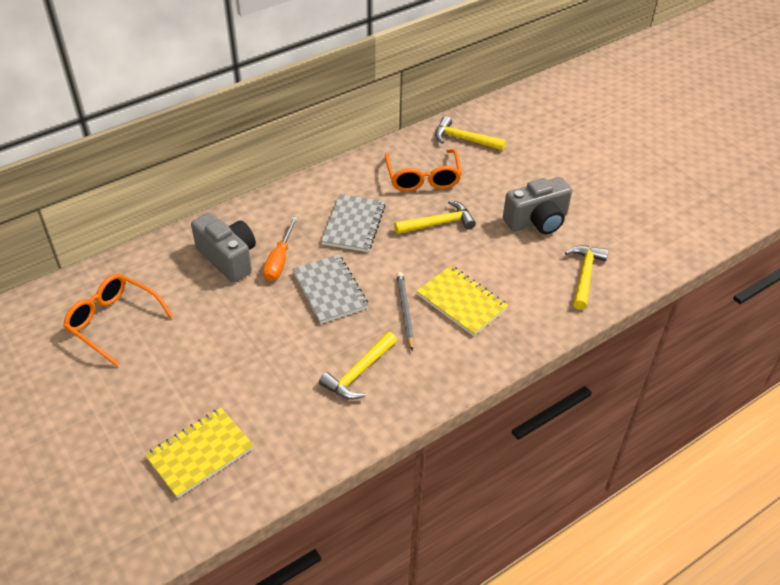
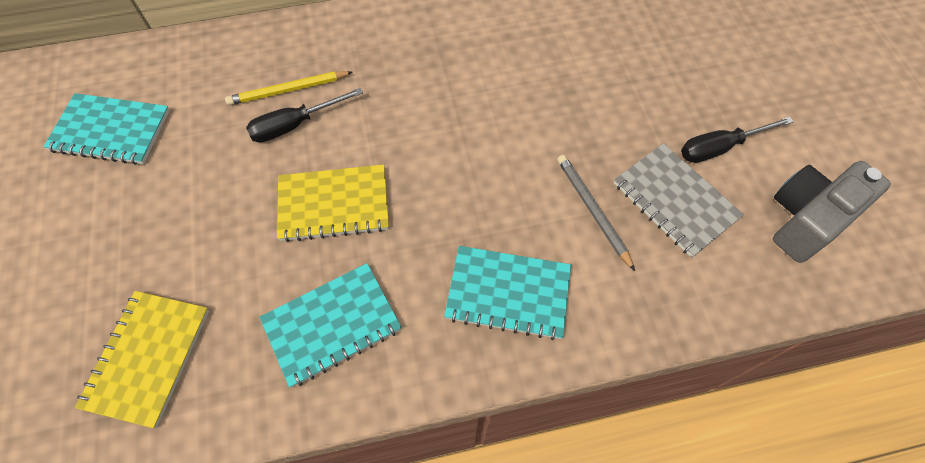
black screwdriver: 0 -> 2
grey camera: 2 -> 1
grey notebook: 2 -> 1
orange glasses: 2 -> 0
orange screwdriver: 1 -> 0
turquoise notebook: 0 -> 3
yellow hammer: 4 -> 0
yellow pencil: 0 -> 1

